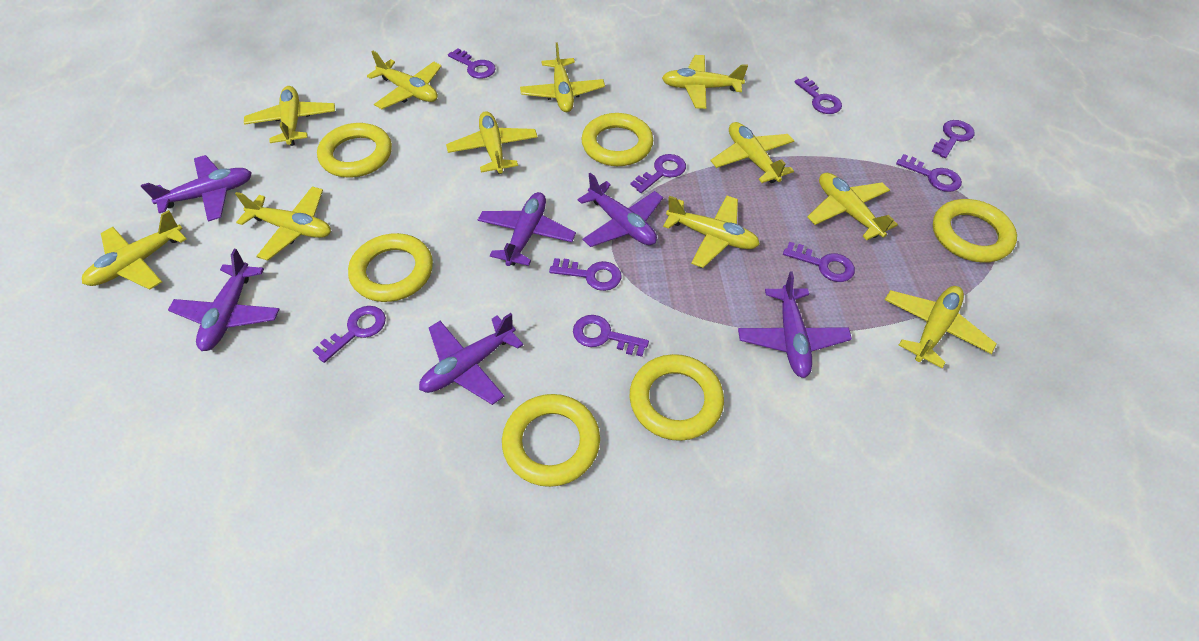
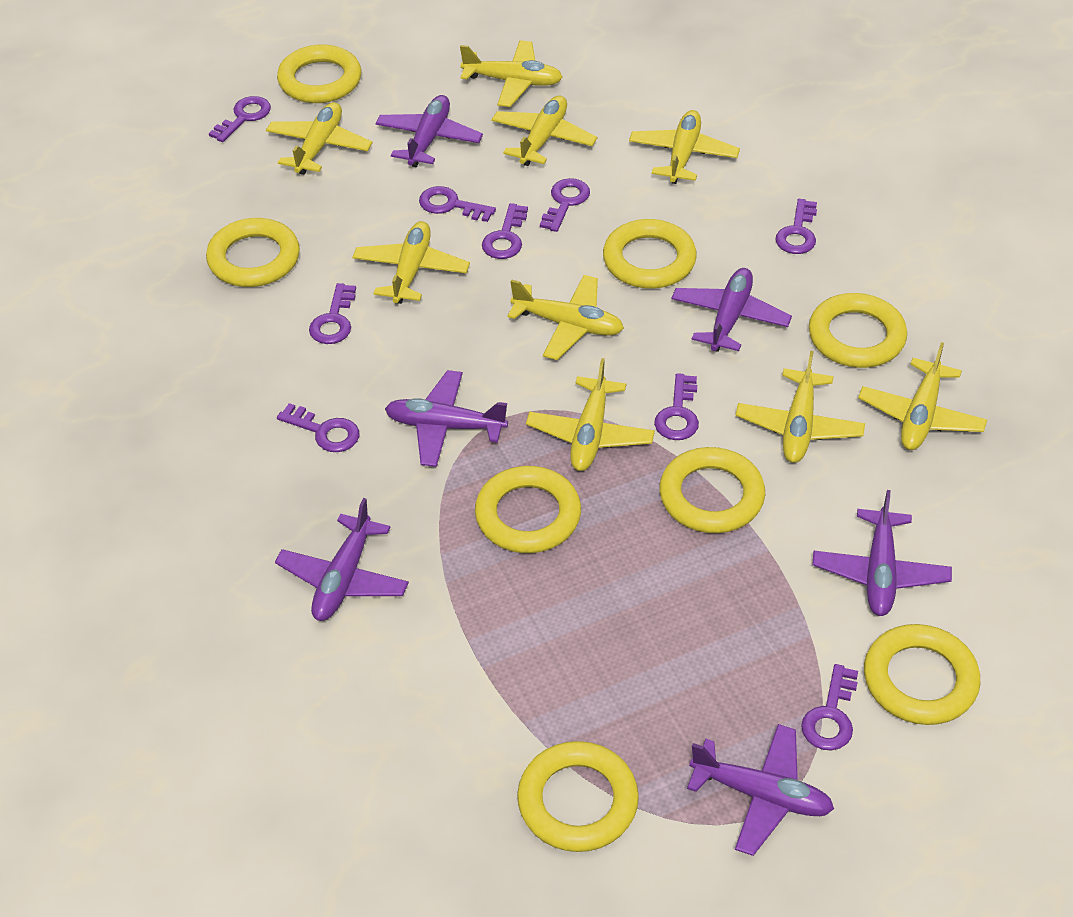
yellow plane: 11 -> 9
yellow ring: 6 -> 8

